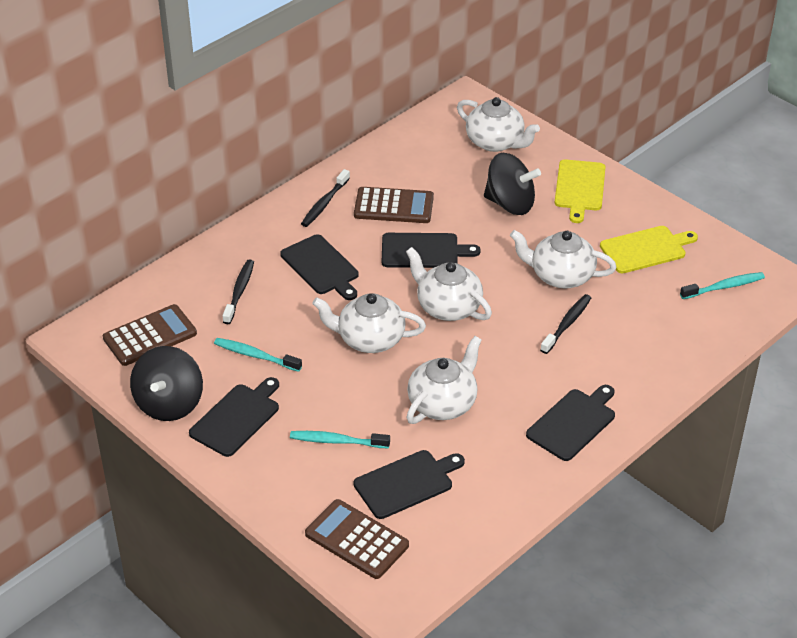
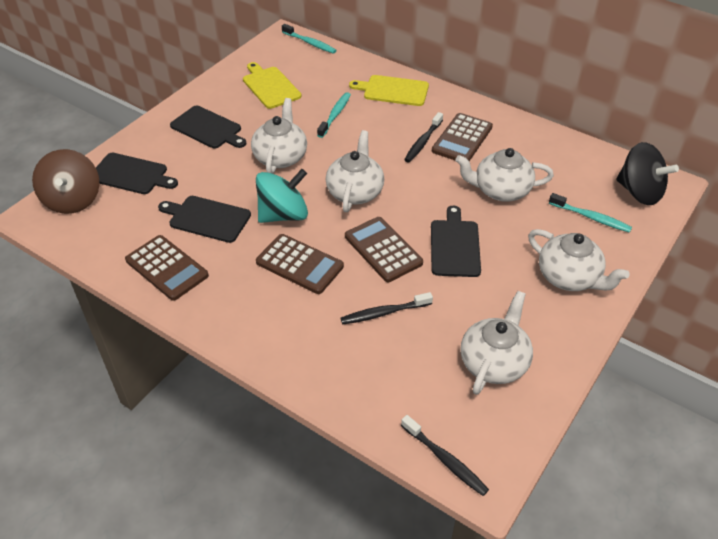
black cutting board: 5 -> 4
black spinning top: 2 -> 1
brown calculator: 3 -> 4
brown spinning top: 0 -> 1
turquoise spinning top: 0 -> 1

